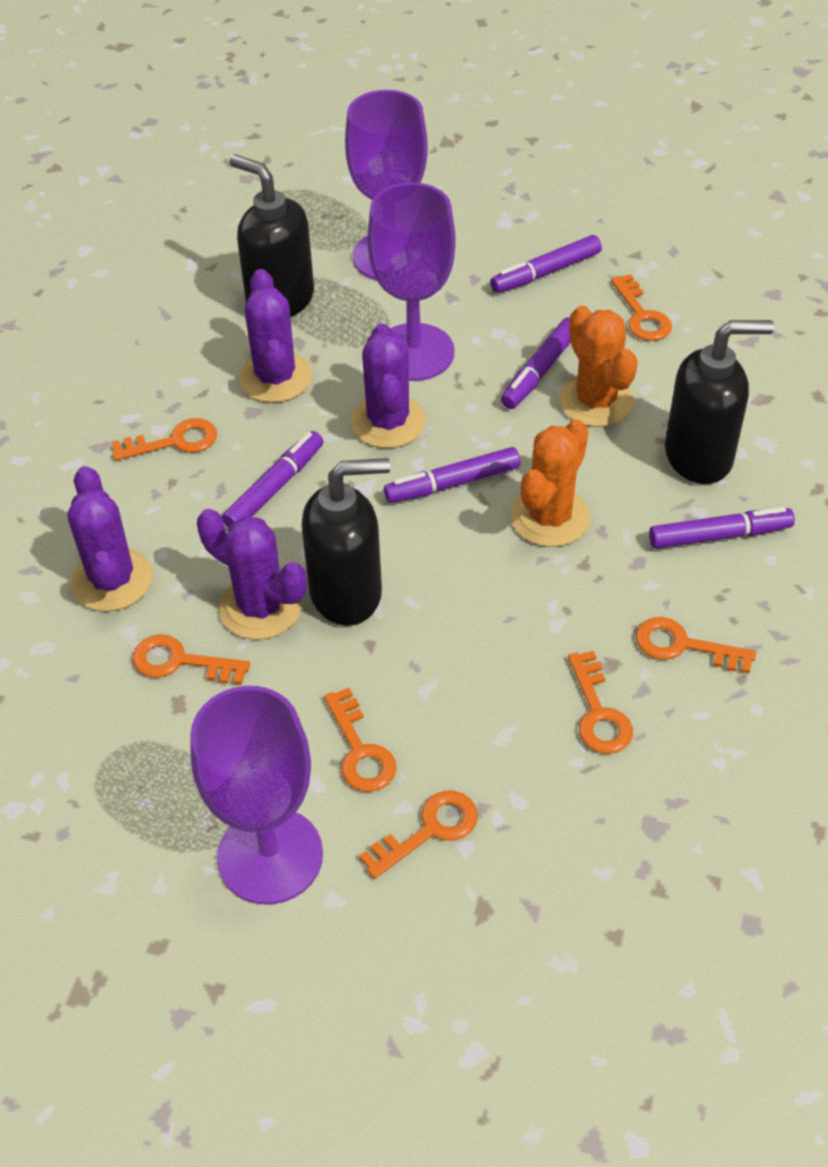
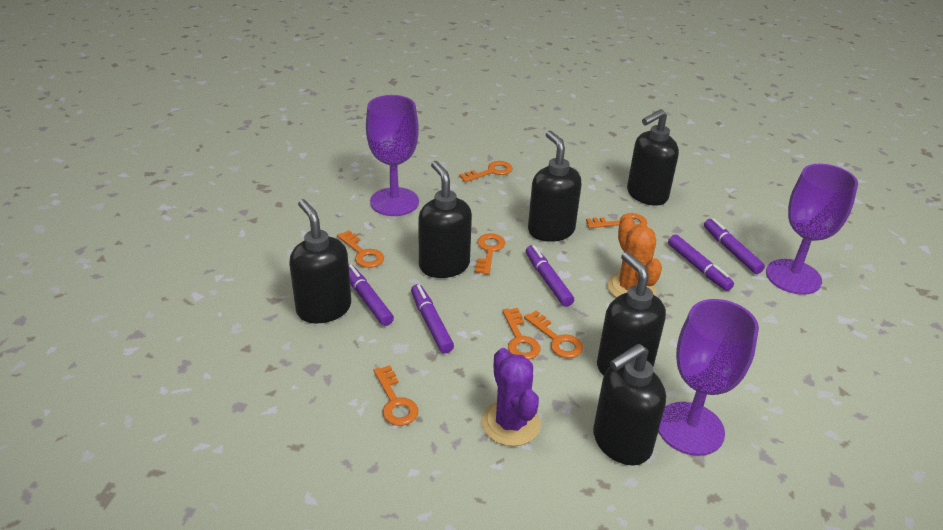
black soap dispenser: 3 -> 6
orange cactus: 2 -> 1
purple cactus: 4 -> 1

